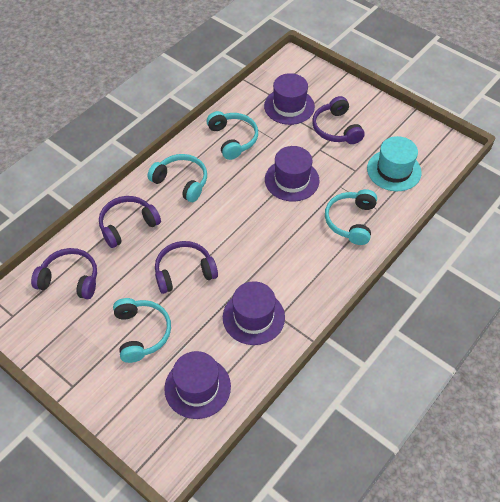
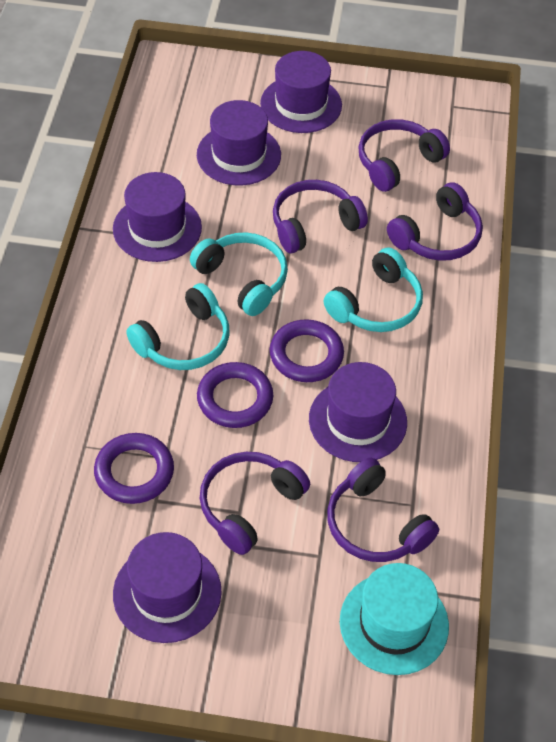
purple hat: 4 -> 5
purple headphones: 4 -> 5
purple ring: 0 -> 3
turquoise headphones: 4 -> 3

